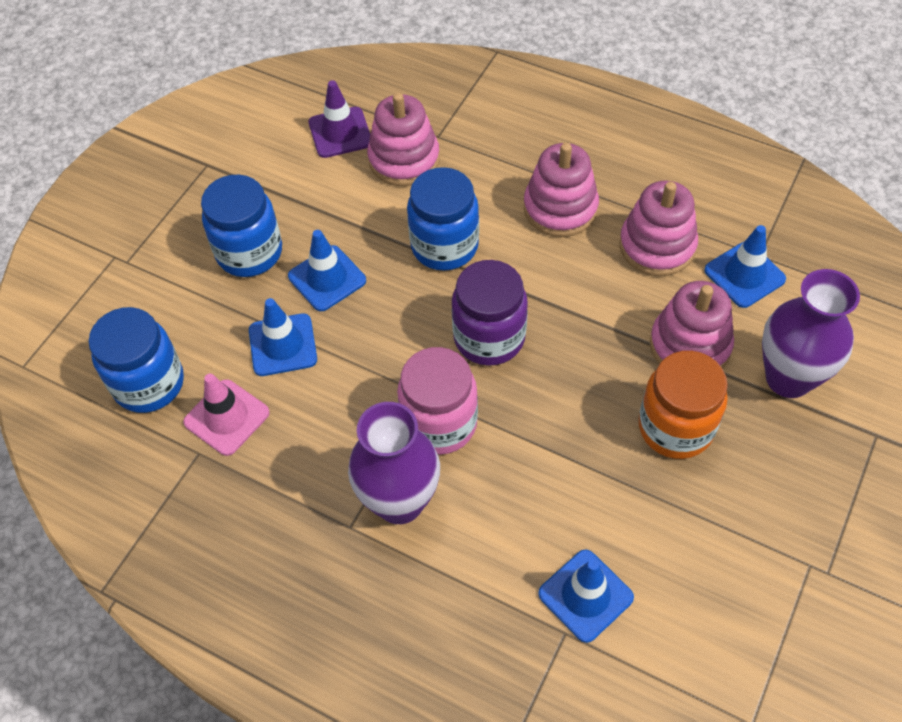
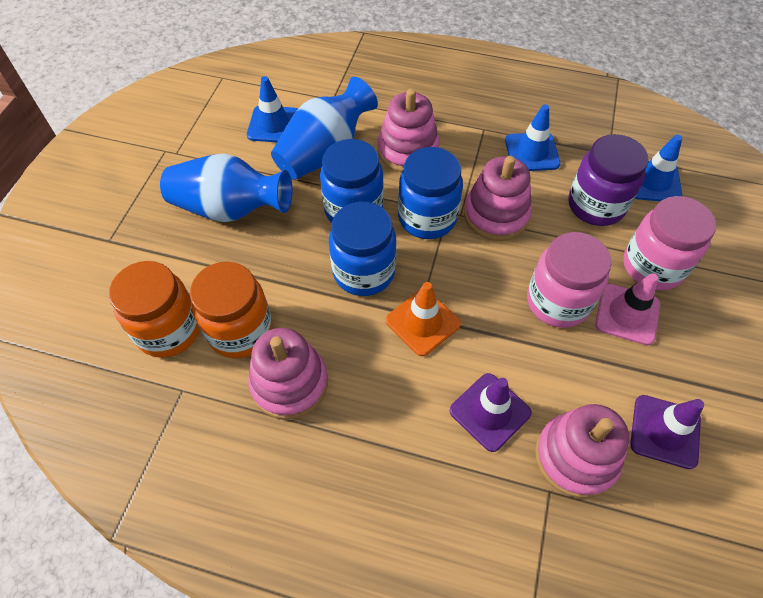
blue traffic cone: 4 -> 3
blue vase: 0 -> 2
orange jar: 1 -> 2
orange traffic cone: 0 -> 1
pink jar: 1 -> 2
purple traffic cone: 1 -> 2
purple vase: 2 -> 0

